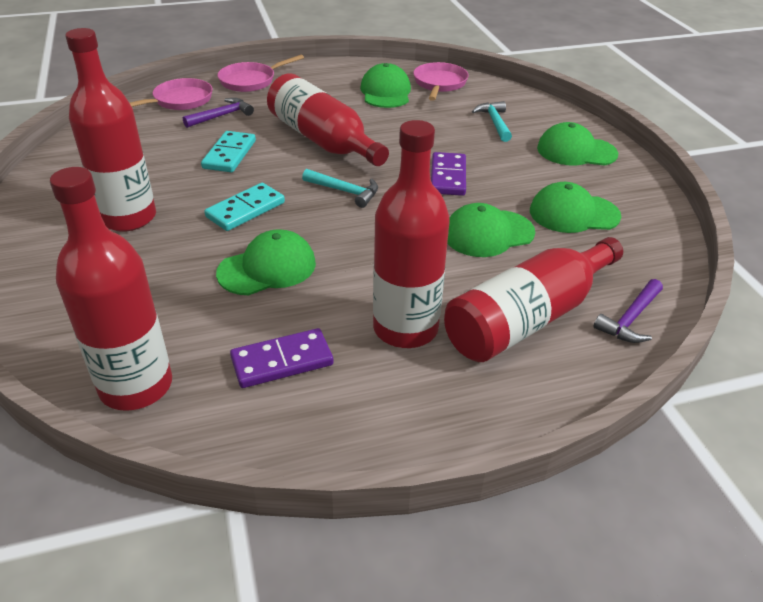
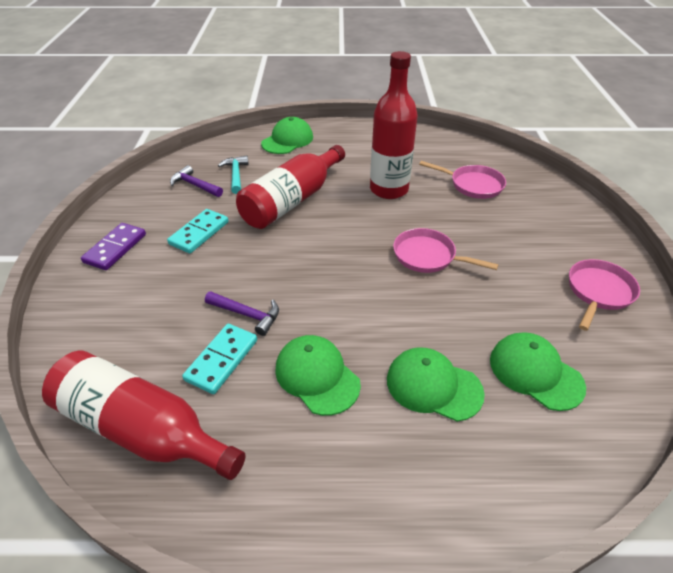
green cap: 5 -> 4
purple domino: 2 -> 1
red bottle: 5 -> 3
turquoise hammer: 2 -> 1

